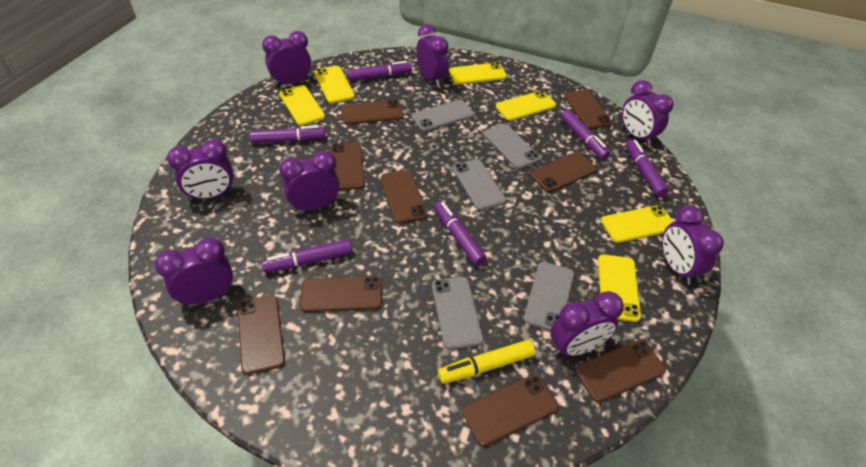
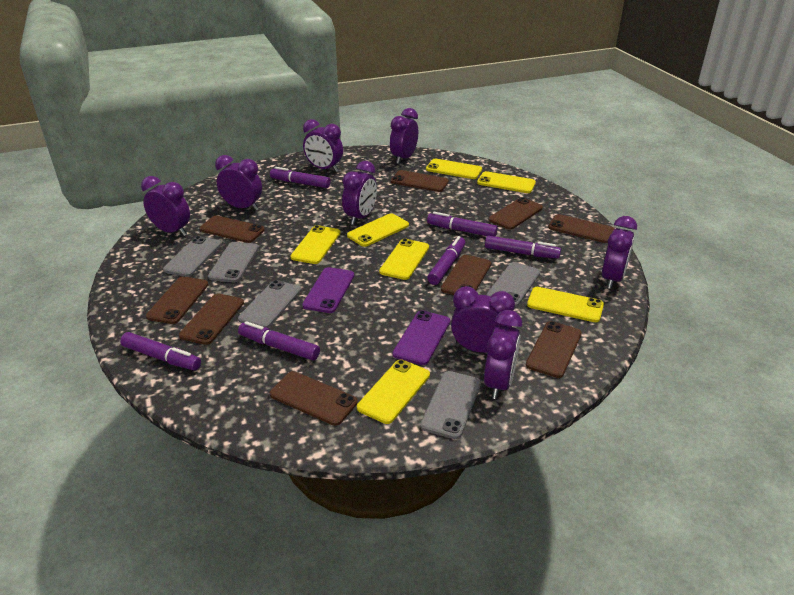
purple phone: 0 -> 2
yellow marker: 1 -> 0
yellow phone: 6 -> 7

